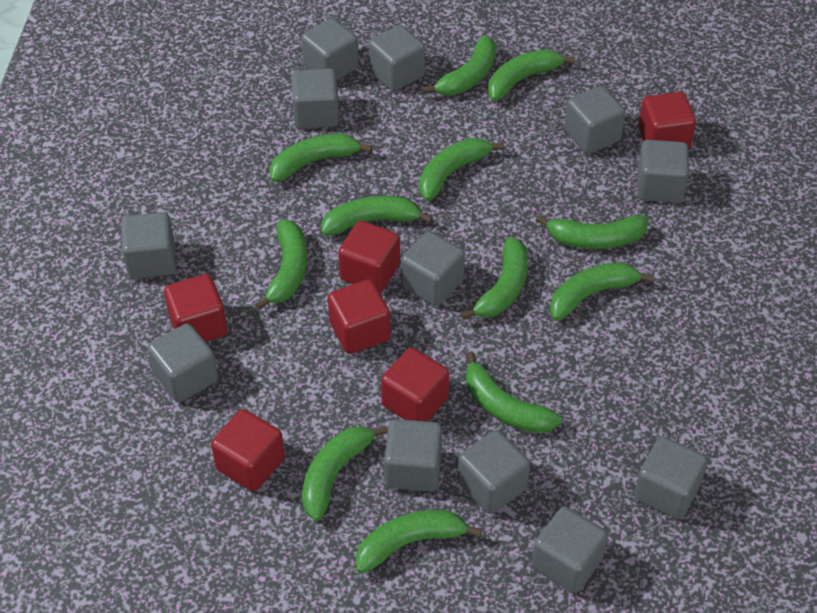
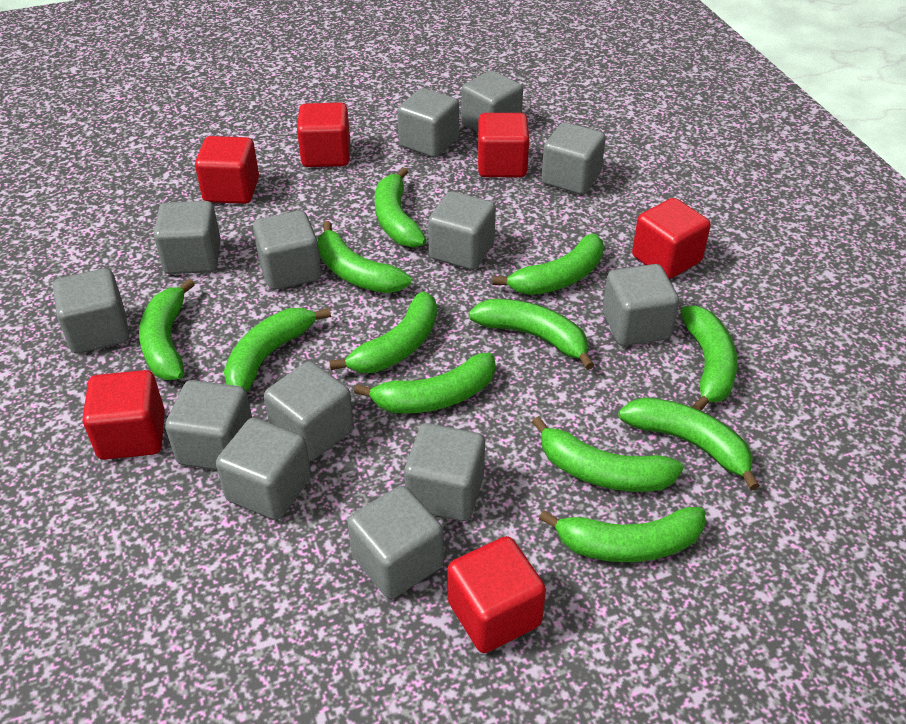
grey cube: 12 -> 13

